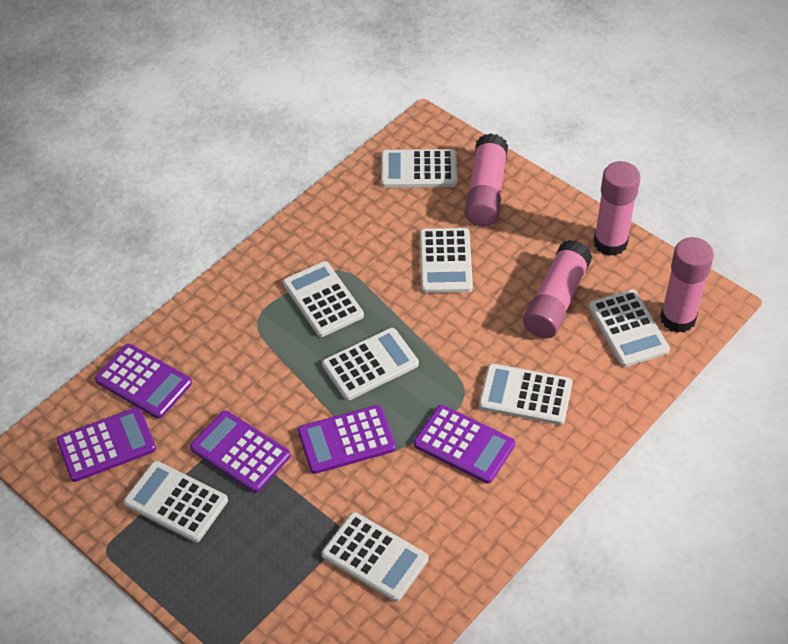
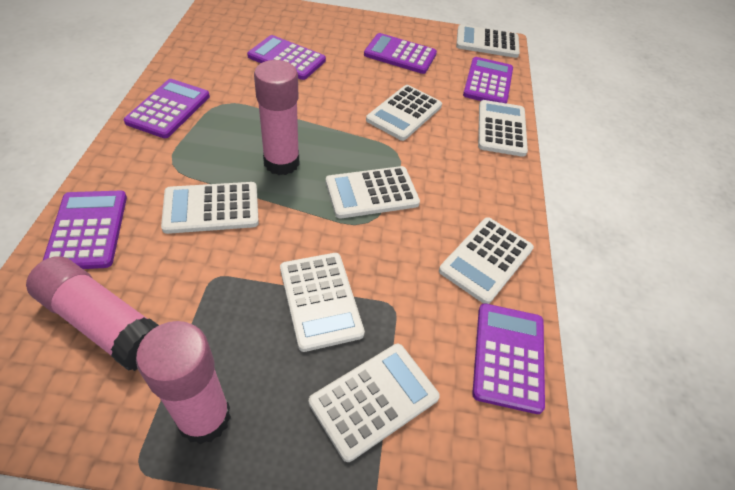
pink glue stick: 4 -> 3
purple calculator: 5 -> 6

